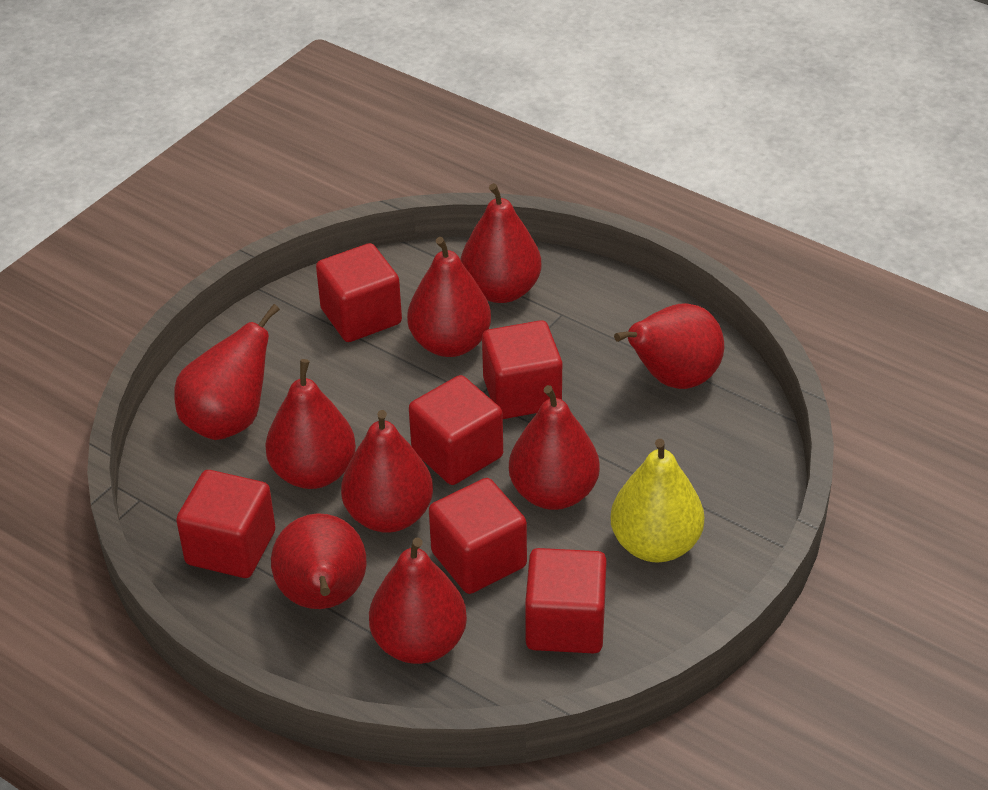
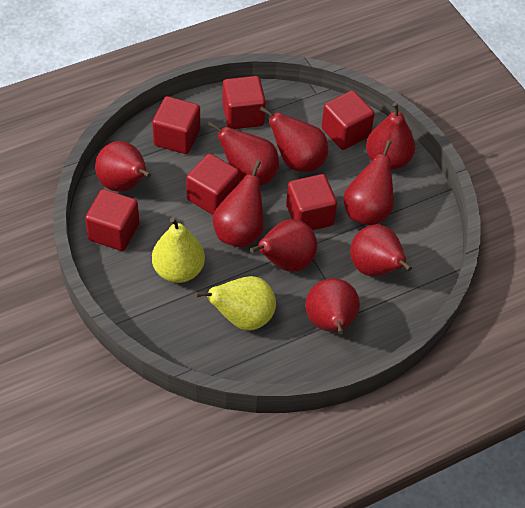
yellow pear: 1 -> 2

